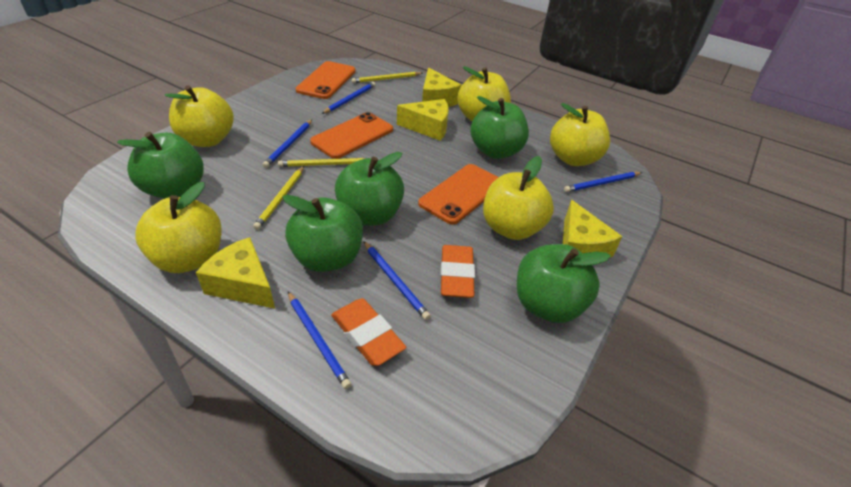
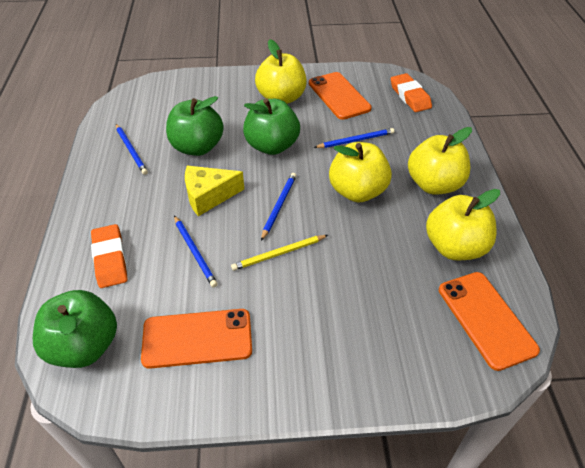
blue pencil: 5 -> 4
green apple: 5 -> 3
yellow apple: 5 -> 4
yellow cheese: 4 -> 1
yellow pencil: 3 -> 1

